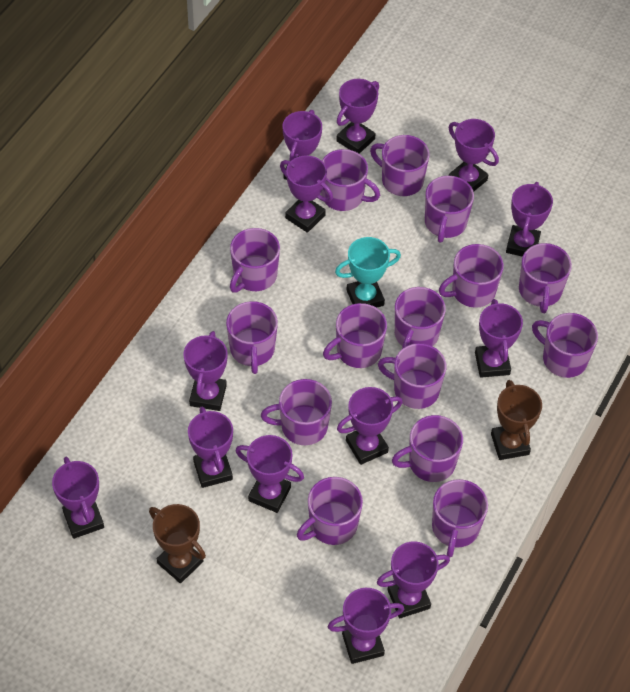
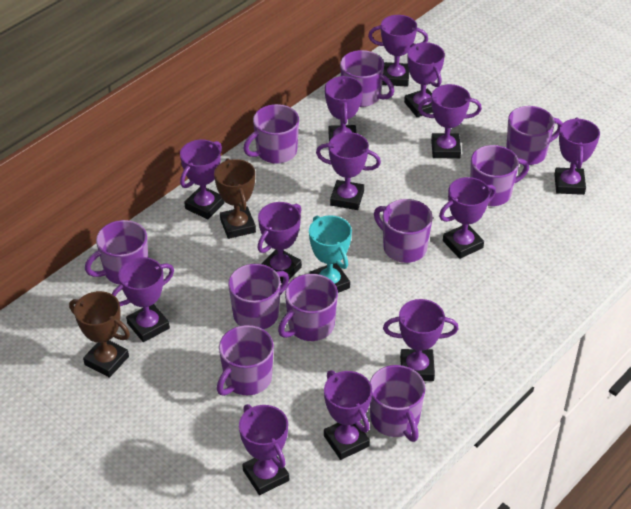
purple mug: 15 -> 10

